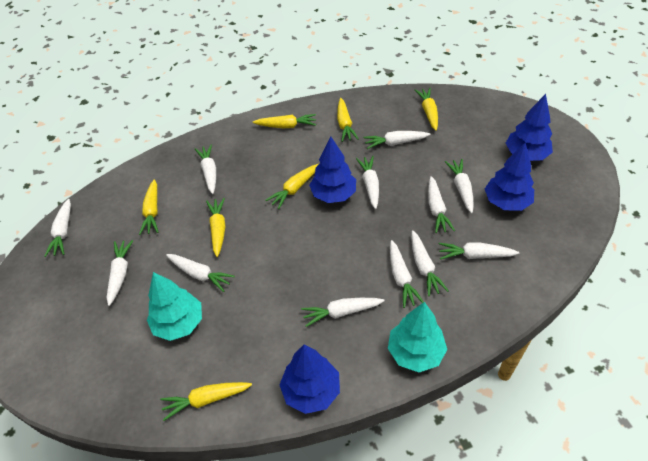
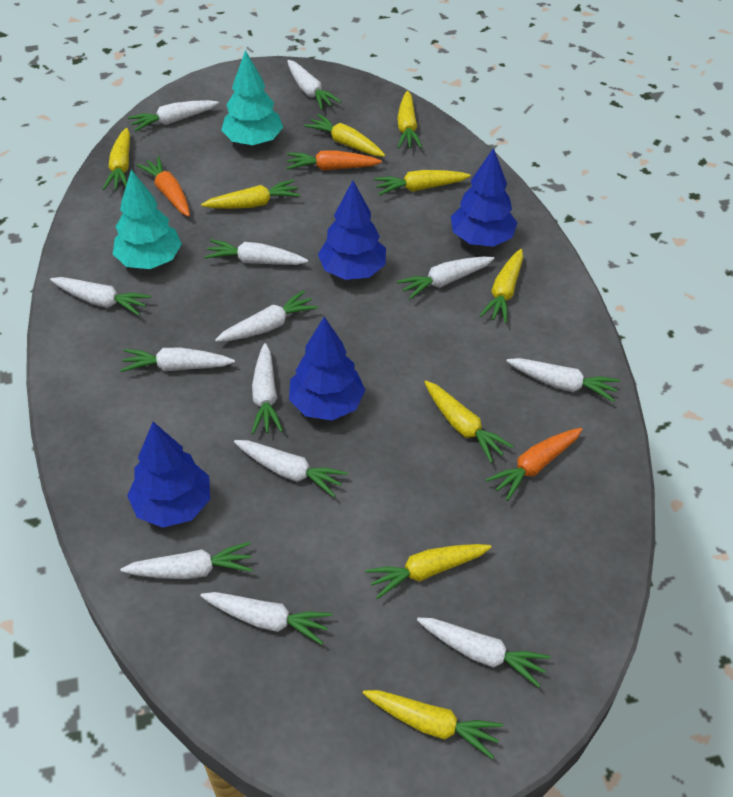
orange carrot: 0 -> 3
white carrot: 12 -> 13
yellow carrot: 7 -> 9

